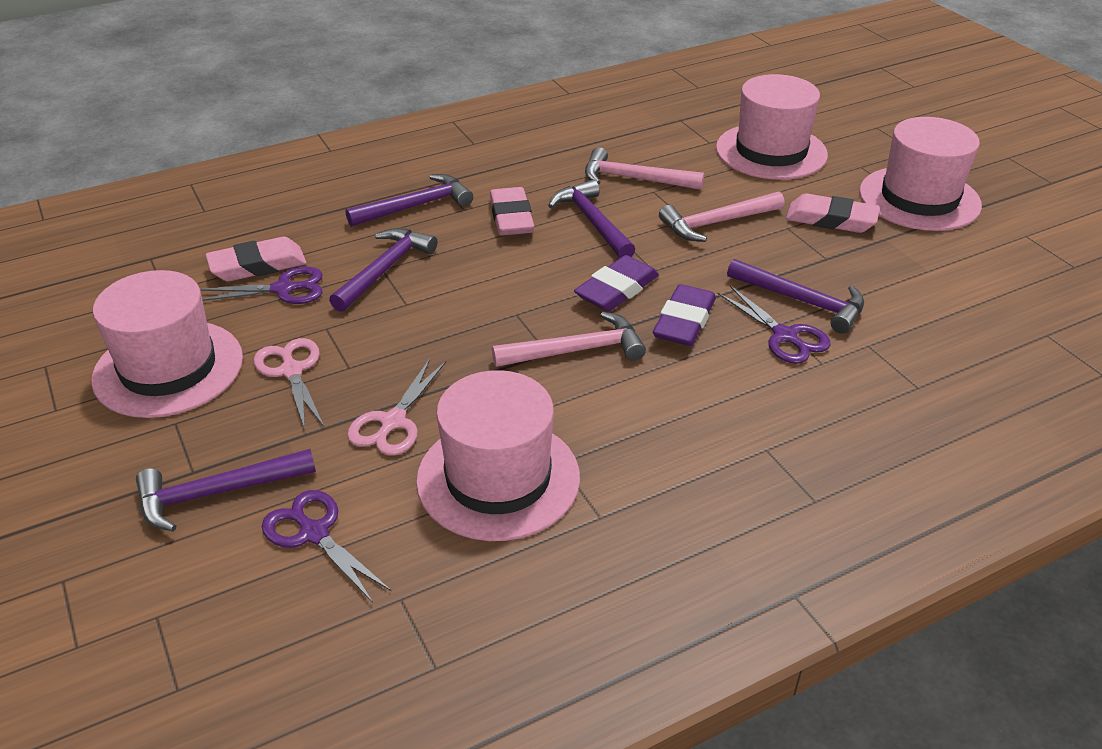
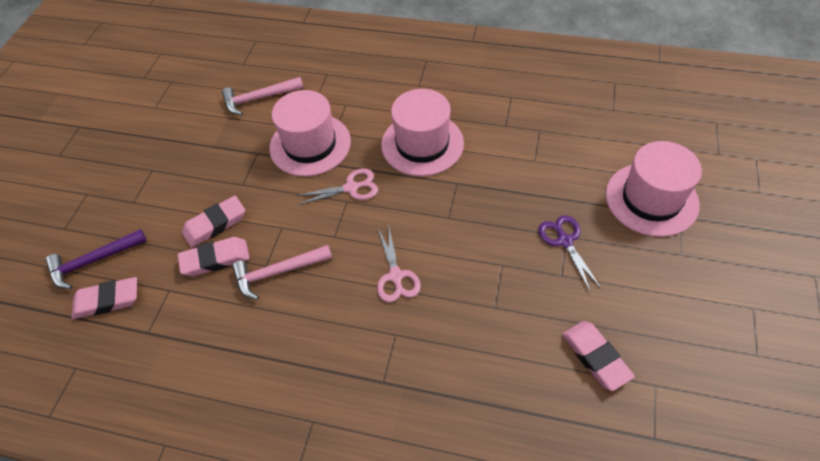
pink eraser: 3 -> 4
pink hammer: 3 -> 2
pink hat: 4 -> 3
purple eraser: 2 -> 0
purple hammer: 5 -> 1
purple scissors: 3 -> 1

